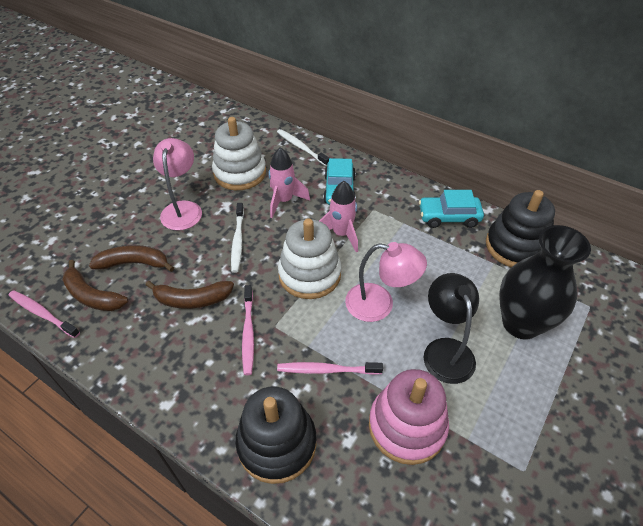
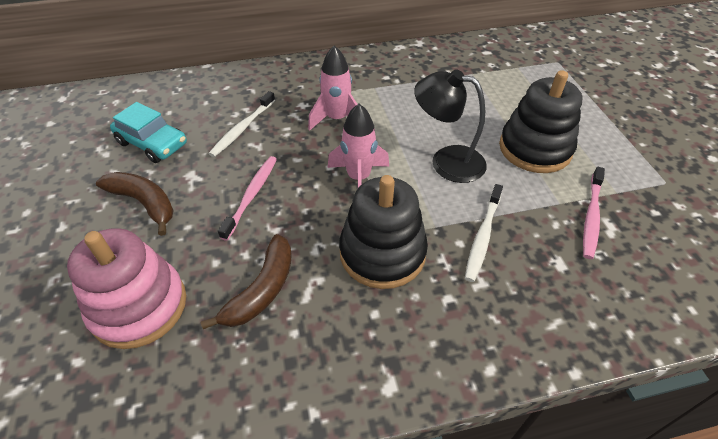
black vase: 1 -> 0
brown banana: 3 -> 2
pink lamp: 2 -> 0
pink toothbrush: 3 -> 2
turquoise car: 2 -> 1
white stacking toy: 2 -> 0

